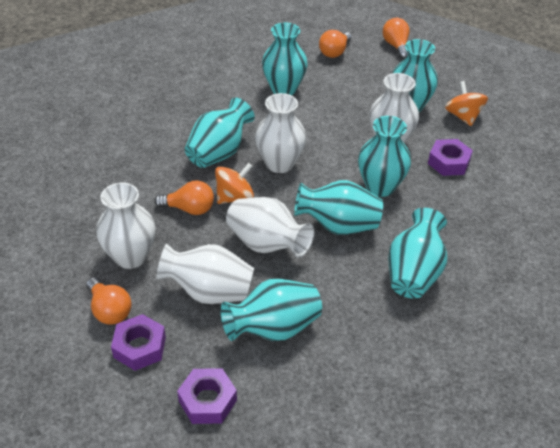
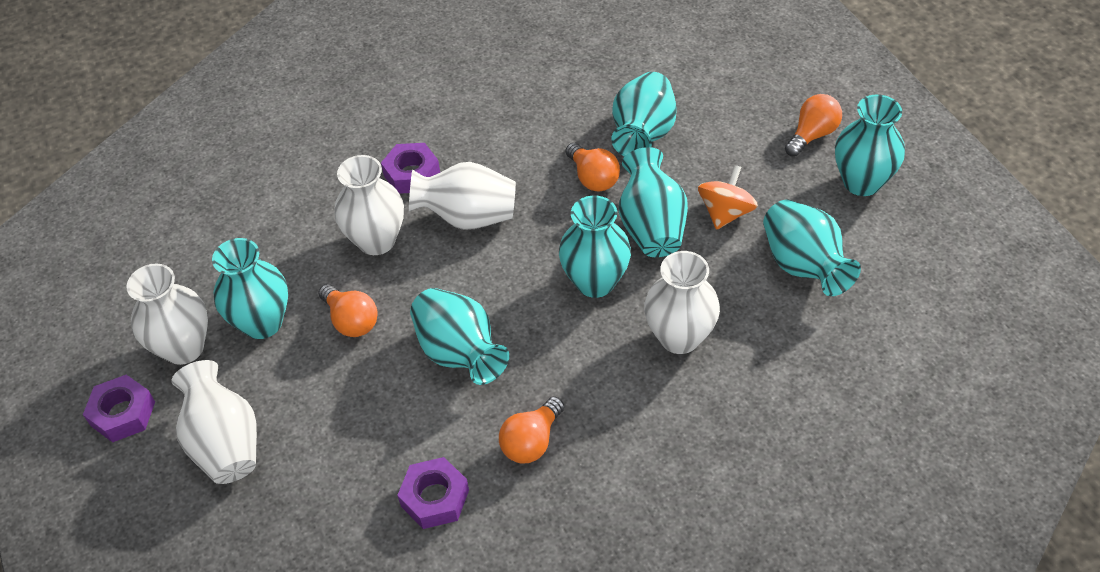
orange spinning top: 2 -> 1

